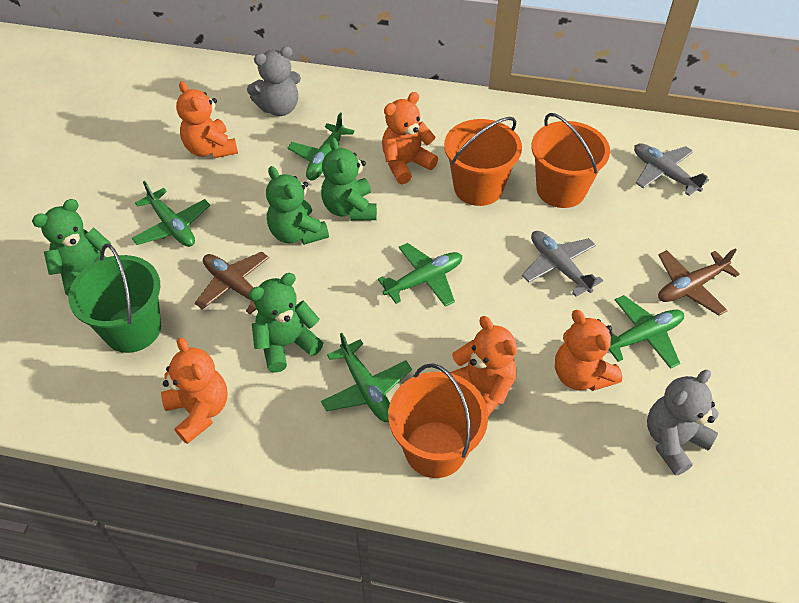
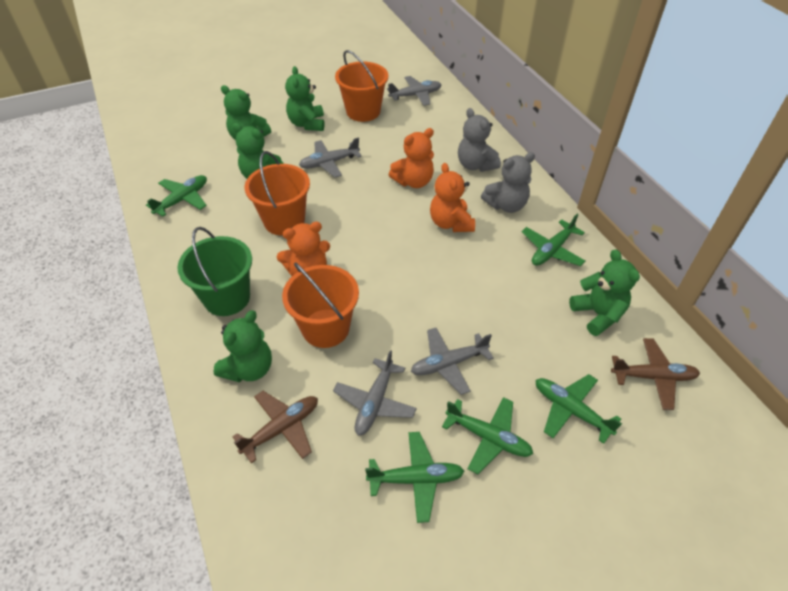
green teddy bear: 4 -> 5
grey plane: 2 -> 4
orange teddy bear: 5 -> 3

